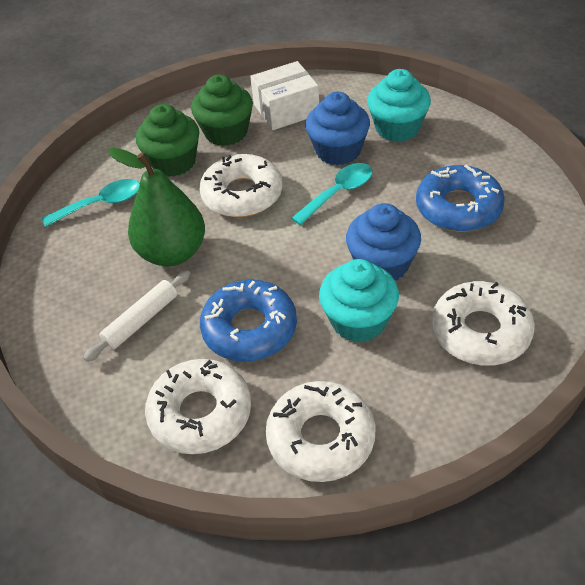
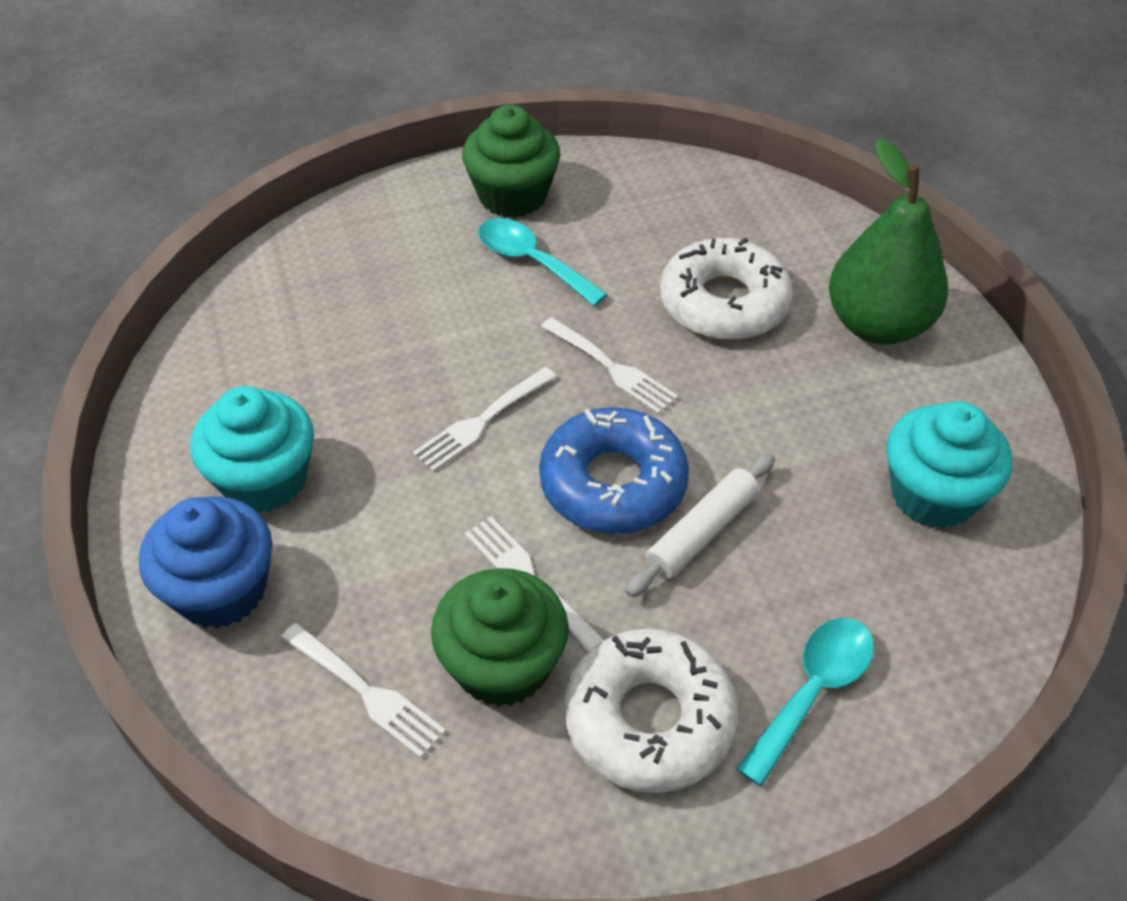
blue cupcake: 2 -> 1
blue donut: 2 -> 1
white box: 1 -> 0
white donut: 4 -> 2
white fork: 0 -> 4

